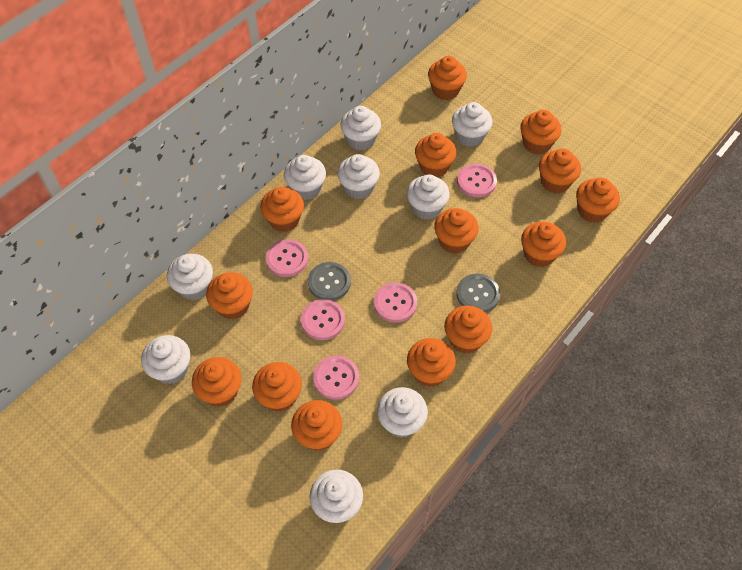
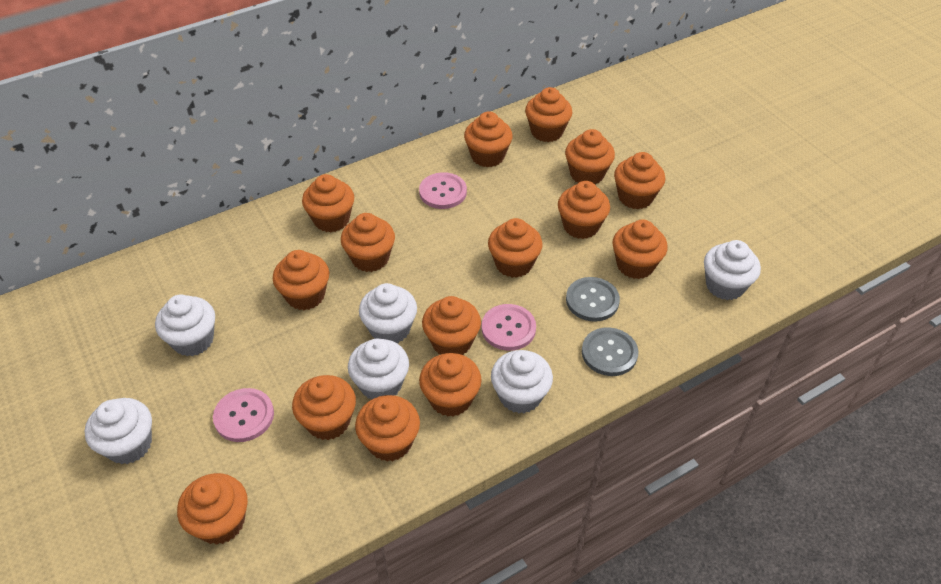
orange cupcake: 14 -> 15
pink button: 5 -> 3
white cupcake: 9 -> 6

